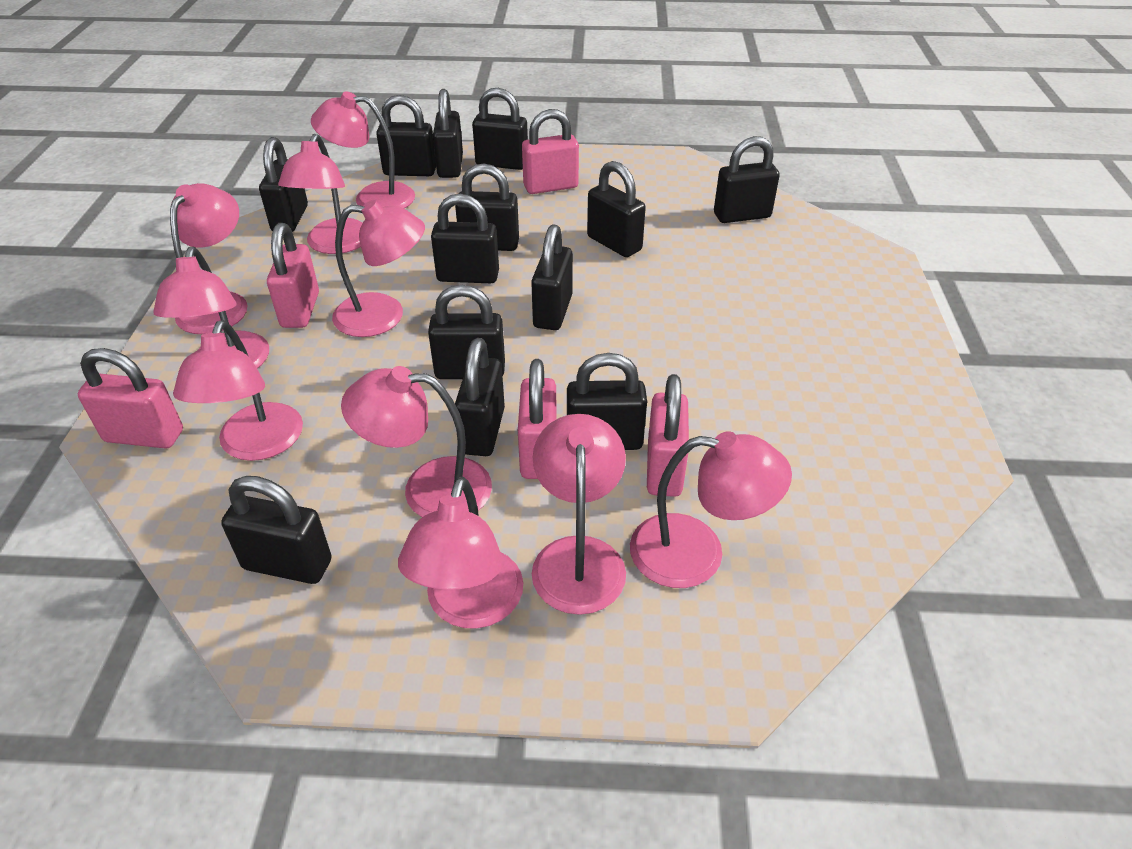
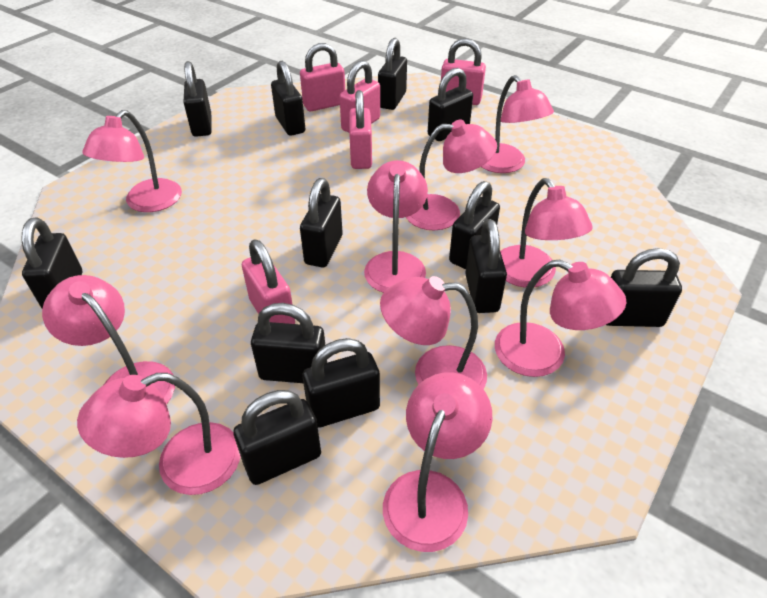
black padlock: 13 -> 12

